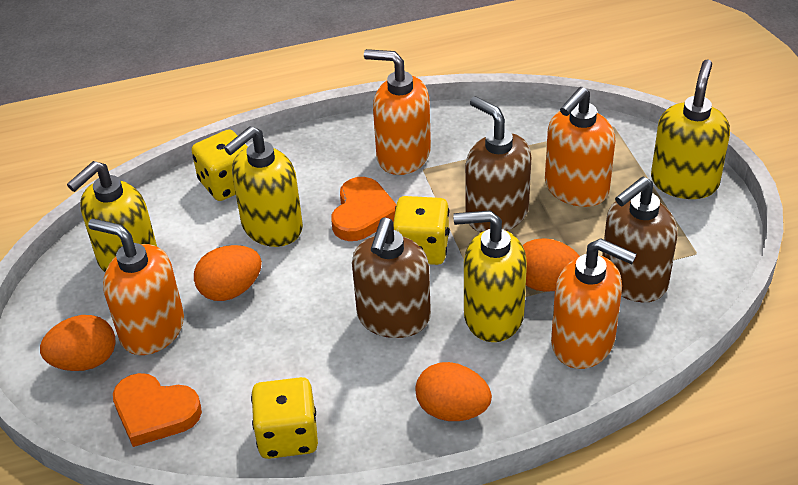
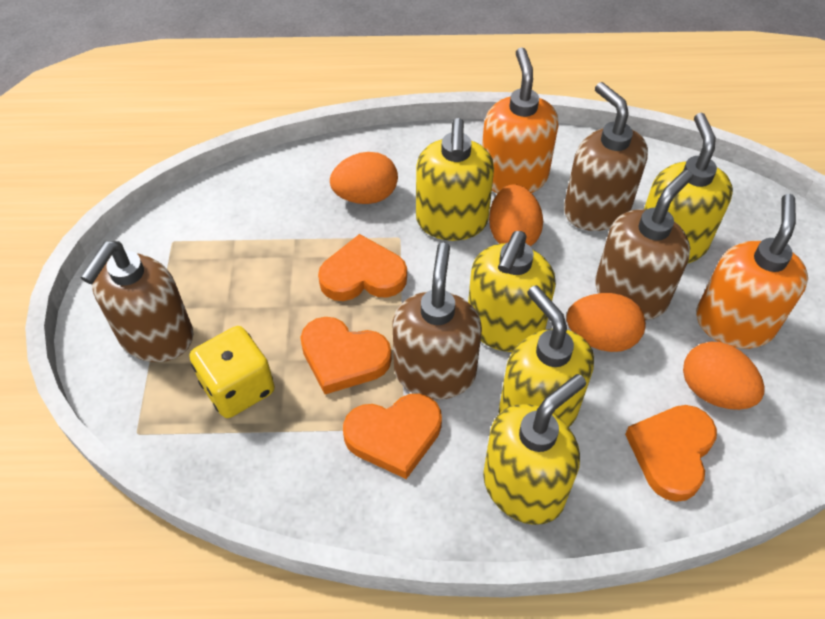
brown soap dispenser: 3 -> 4
orange heart: 2 -> 4
orange soap dispenser: 4 -> 2
yellow dice: 3 -> 1
yellow soap dispenser: 4 -> 5

